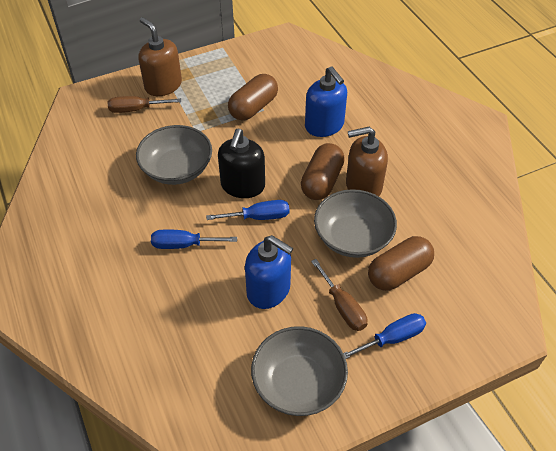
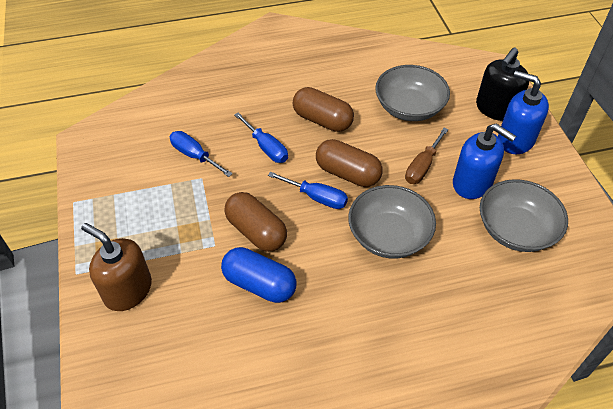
blue capsule: 0 -> 1
brown screwdriver: 2 -> 1
brown soap dispenser: 2 -> 1

